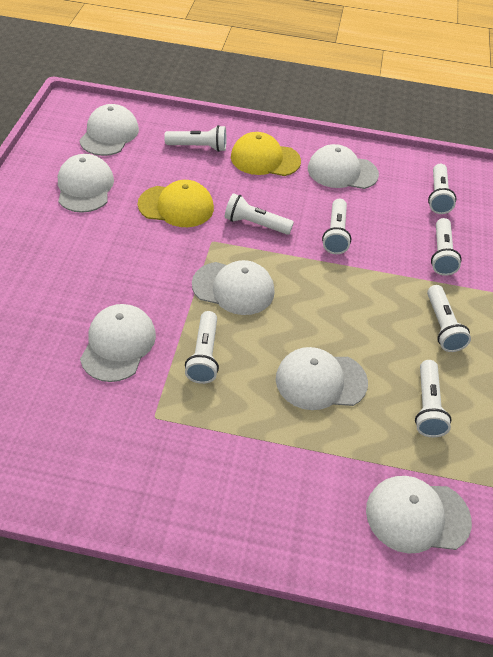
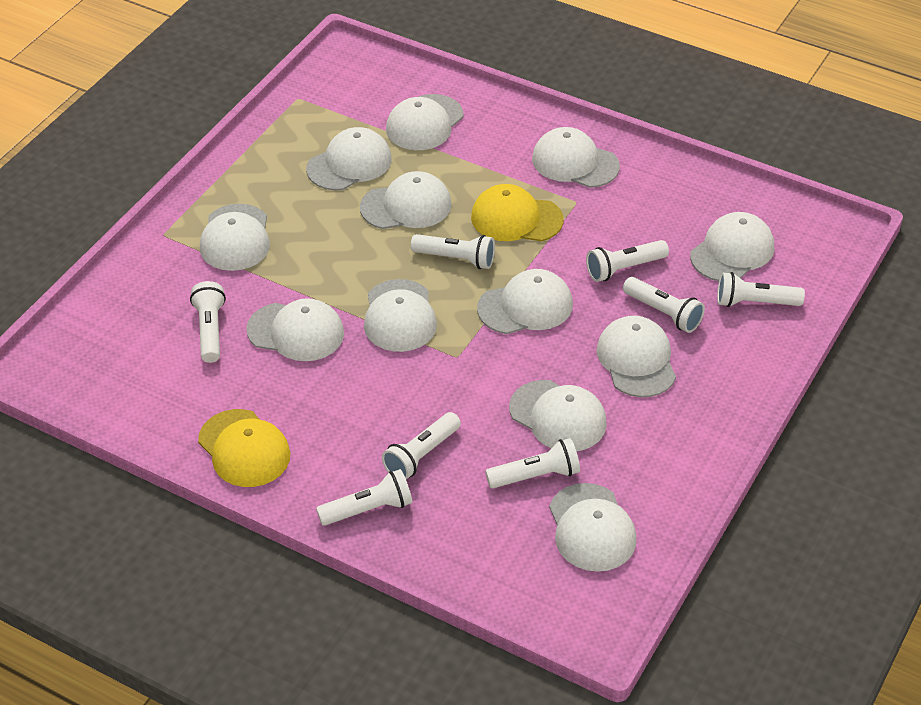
white cap: 7 -> 12

